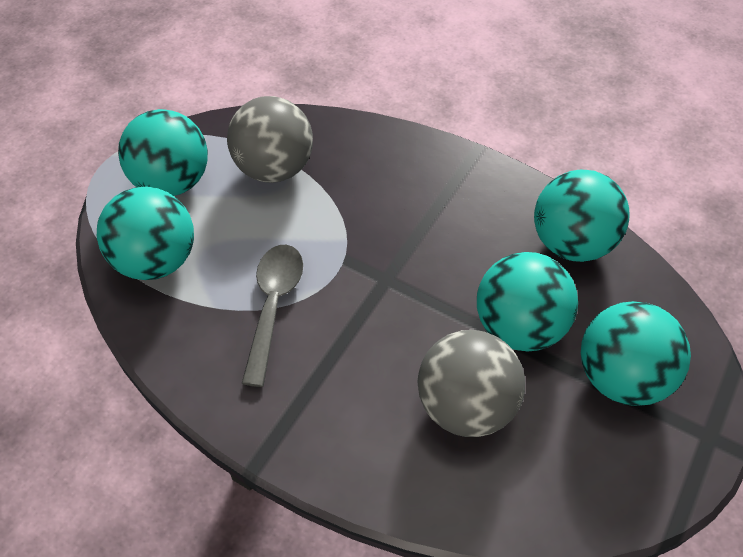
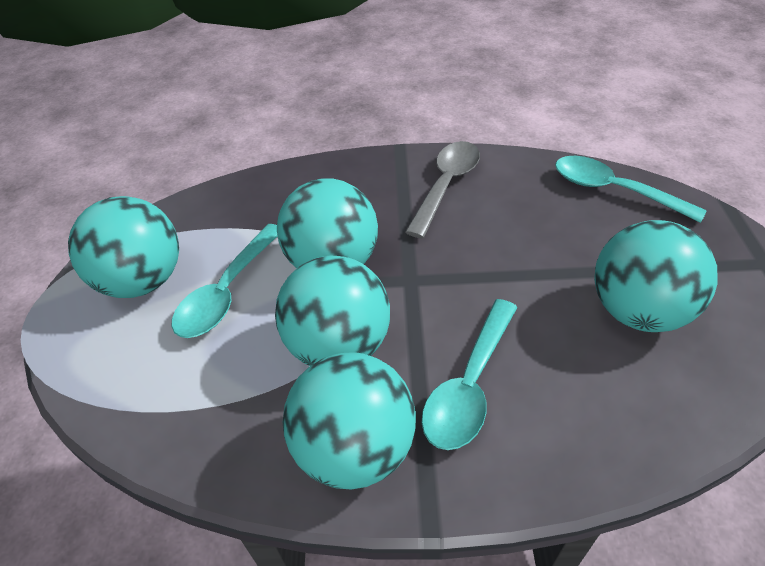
grey ball: 2 -> 0
turquoise spoon: 0 -> 3

